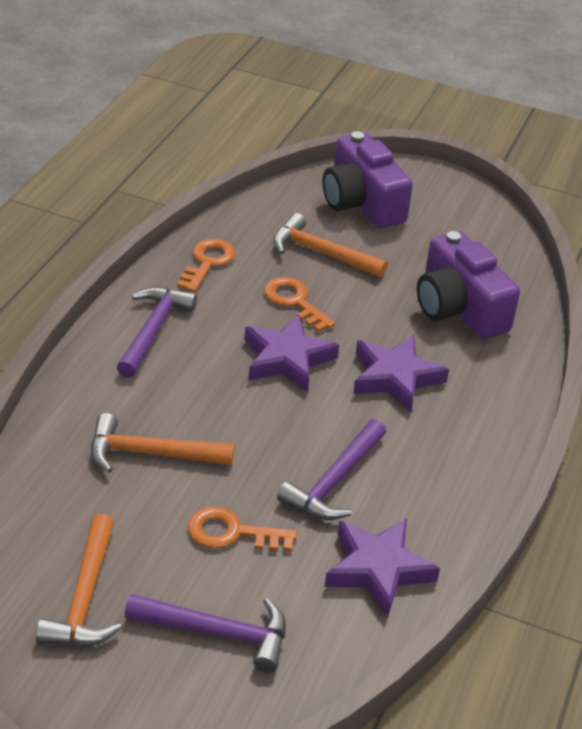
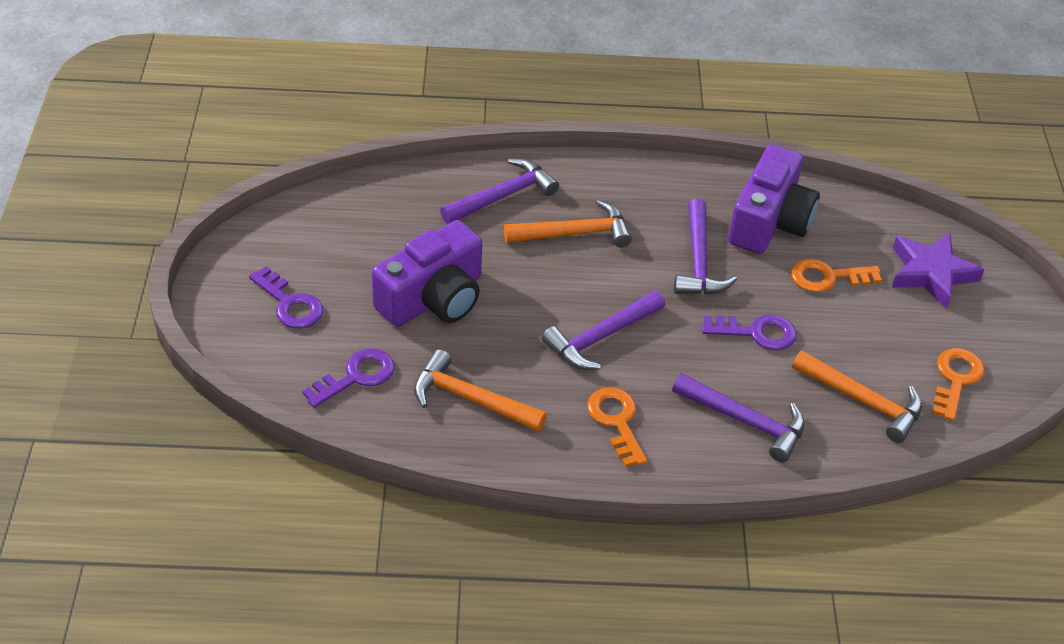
purple hammer: 3 -> 4
purple key: 0 -> 3
purple star: 3 -> 1

